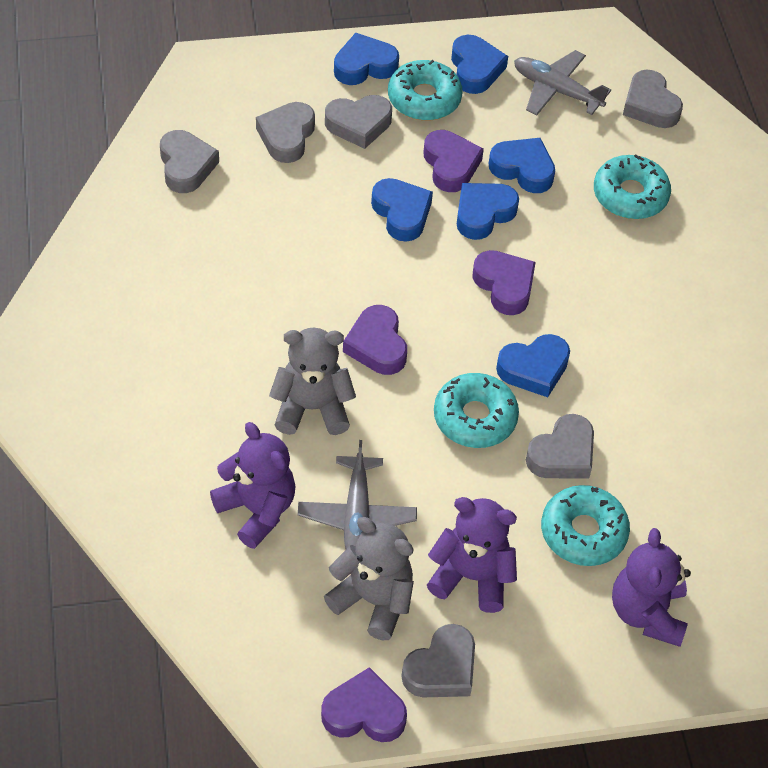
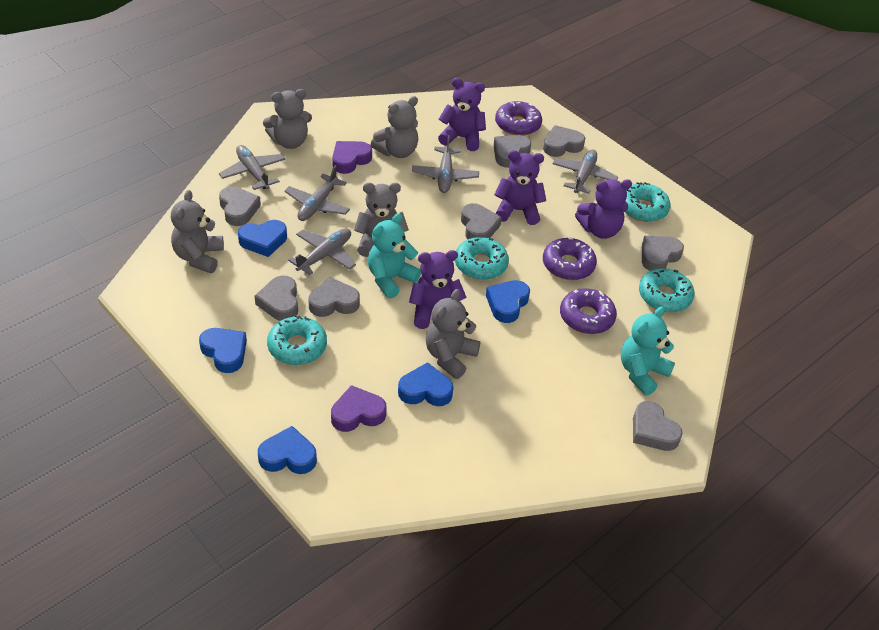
blue heart: 6 -> 5
grey heart: 6 -> 8
grey plane: 2 -> 5
grey teddy bear: 2 -> 5
purple donut: 0 -> 3
purple heart: 4 -> 2
purple teddy bear: 3 -> 4
turquoise teddy bear: 0 -> 2

